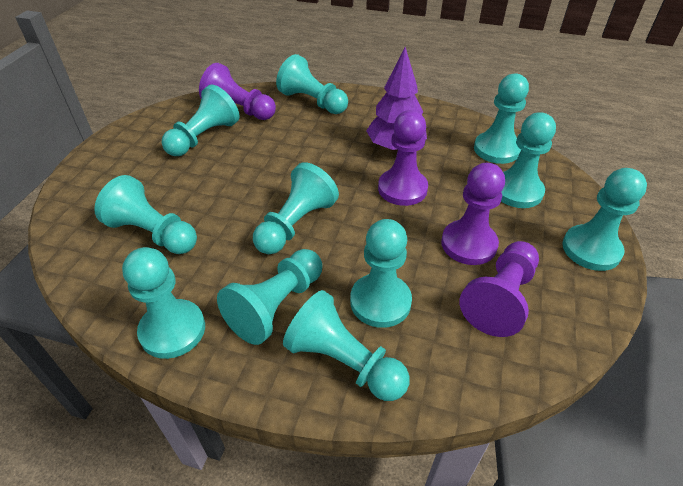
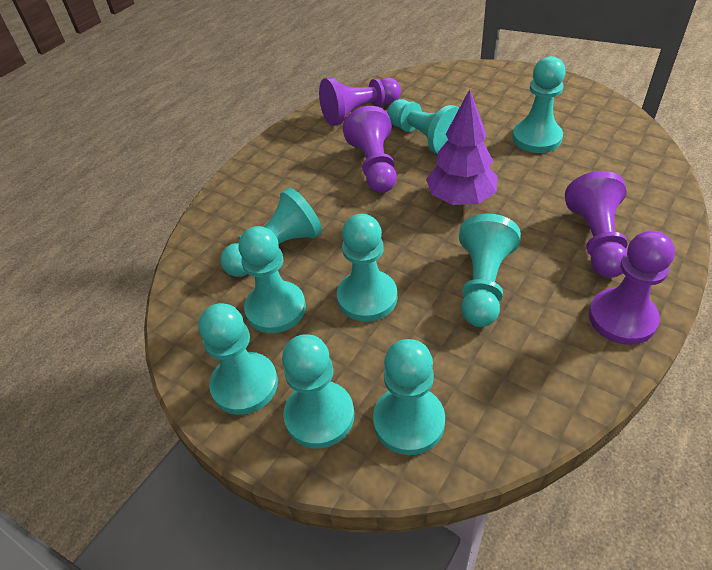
turquoise pawn: 11 -> 9

